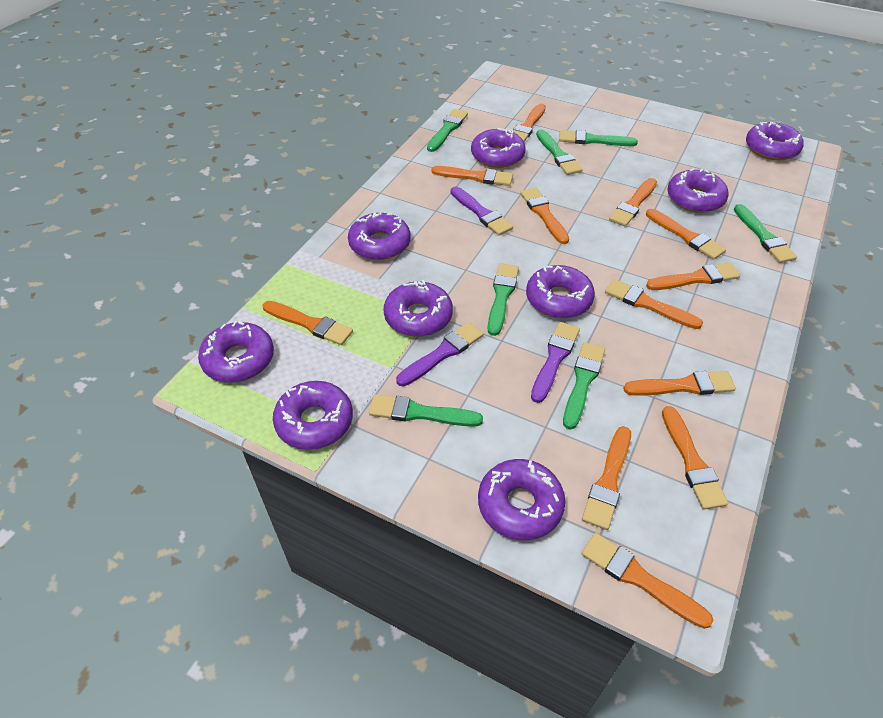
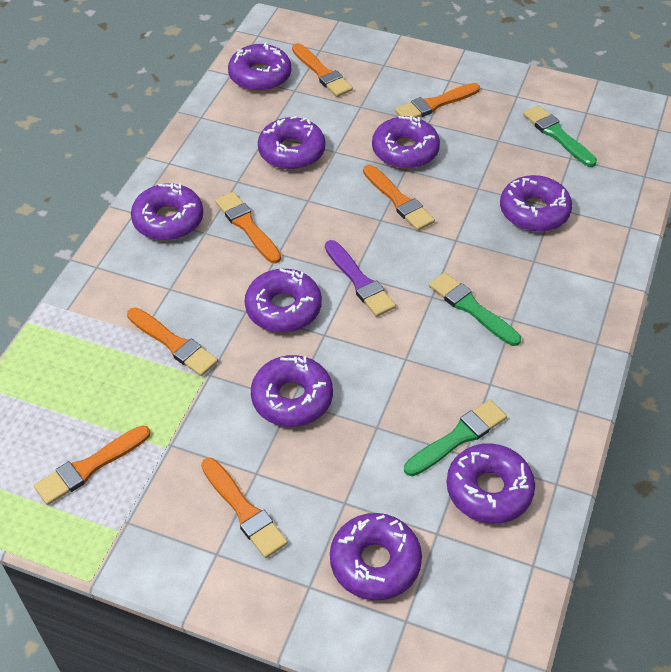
green brush: 7 -> 3
orange brush: 12 -> 7
purple brush: 3 -> 1

